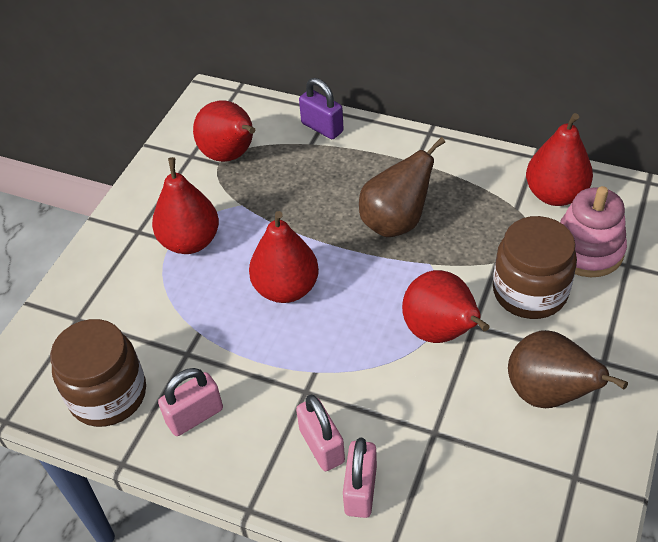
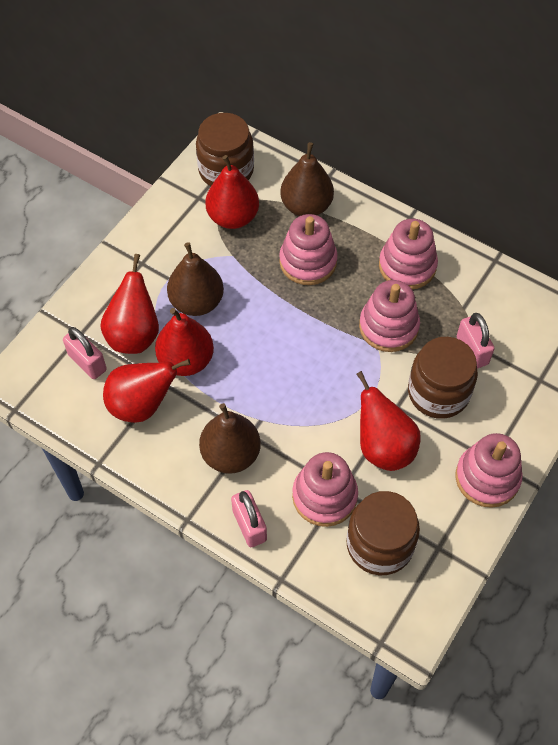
brown jar: 2 -> 3
brown pear: 2 -> 3
pink stacking toy: 1 -> 5
purple padlock: 1 -> 0

